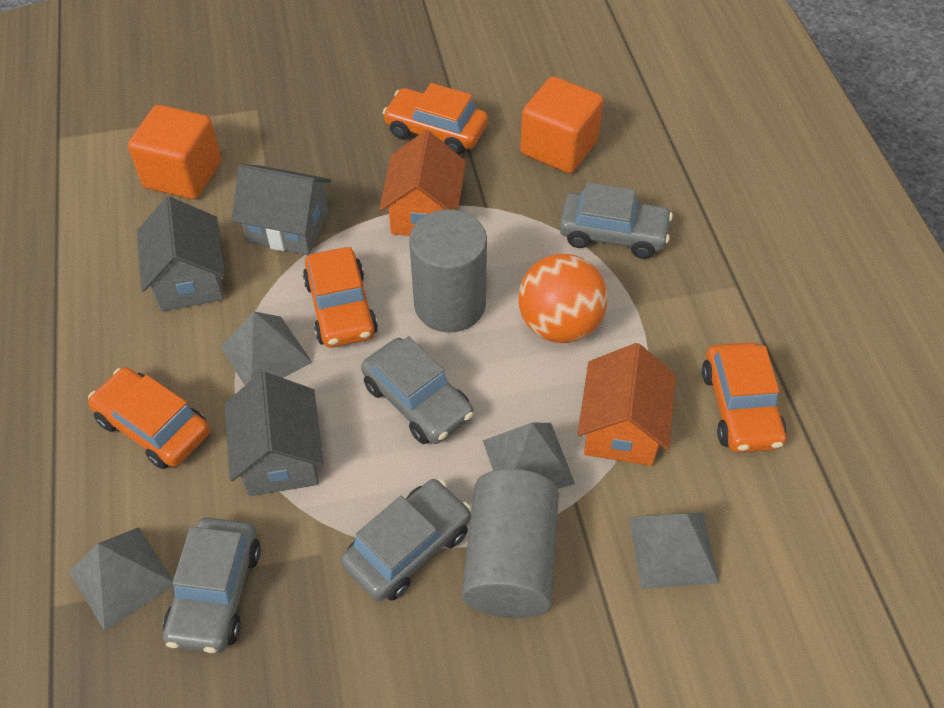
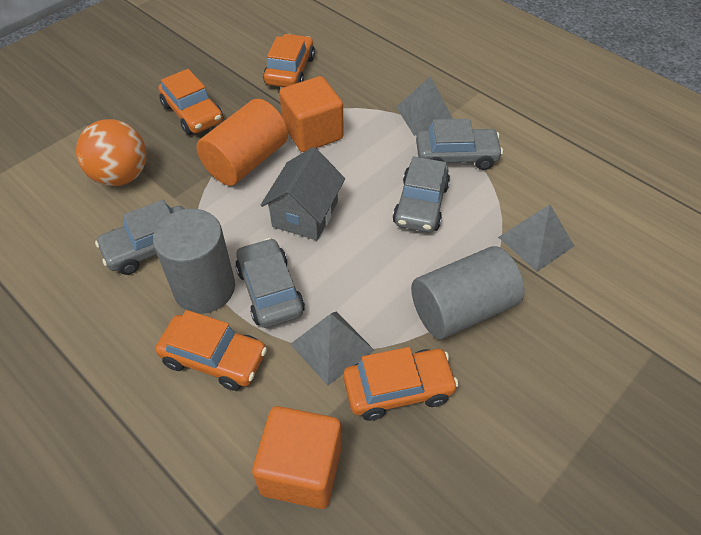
grey house: 3 -> 1
grey pyramid: 4 -> 3
orange cylinder: 0 -> 1
orange house: 2 -> 0

